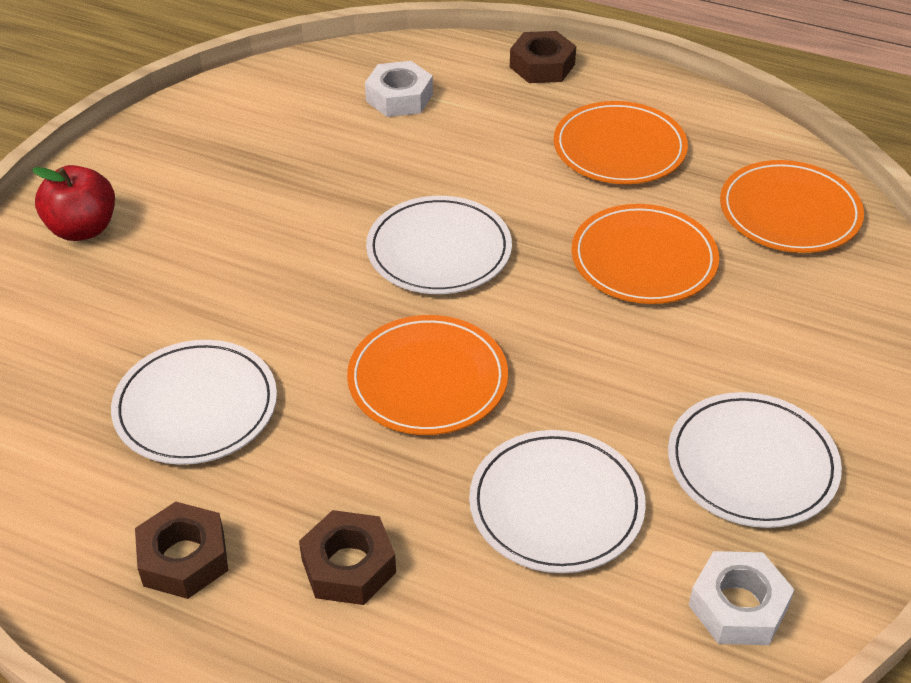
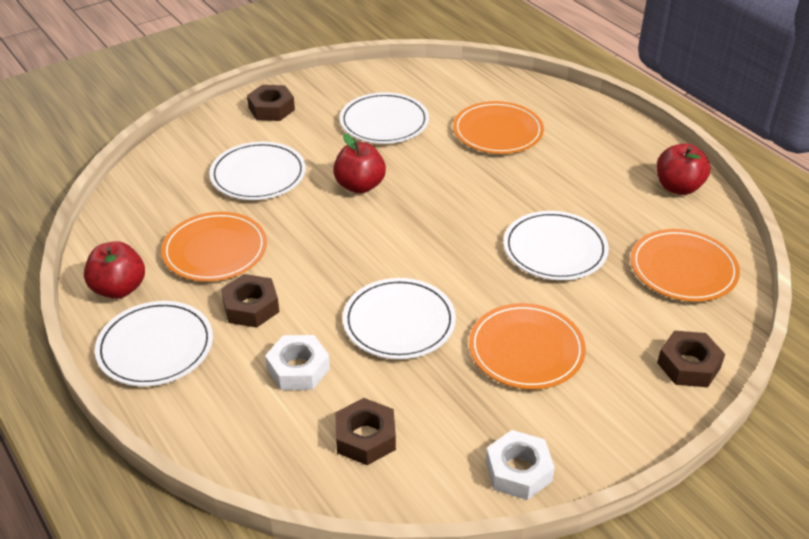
brown nut: 3 -> 4
red apple: 1 -> 3
white plate: 4 -> 5

